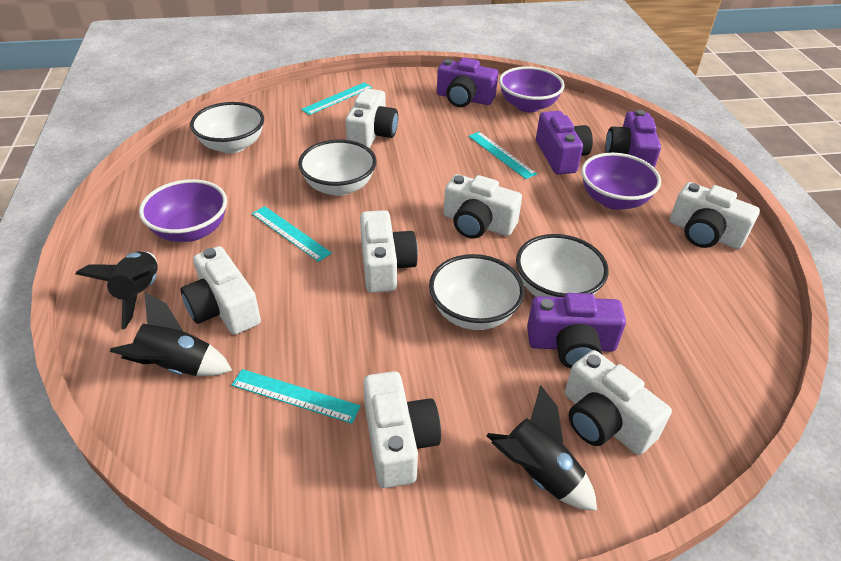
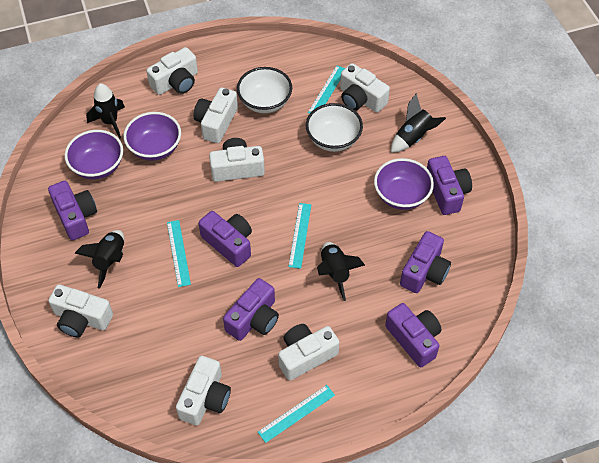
black rocket: 3 -> 4
purple camera: 4 -> 6
white bowl: 4 -> 2

